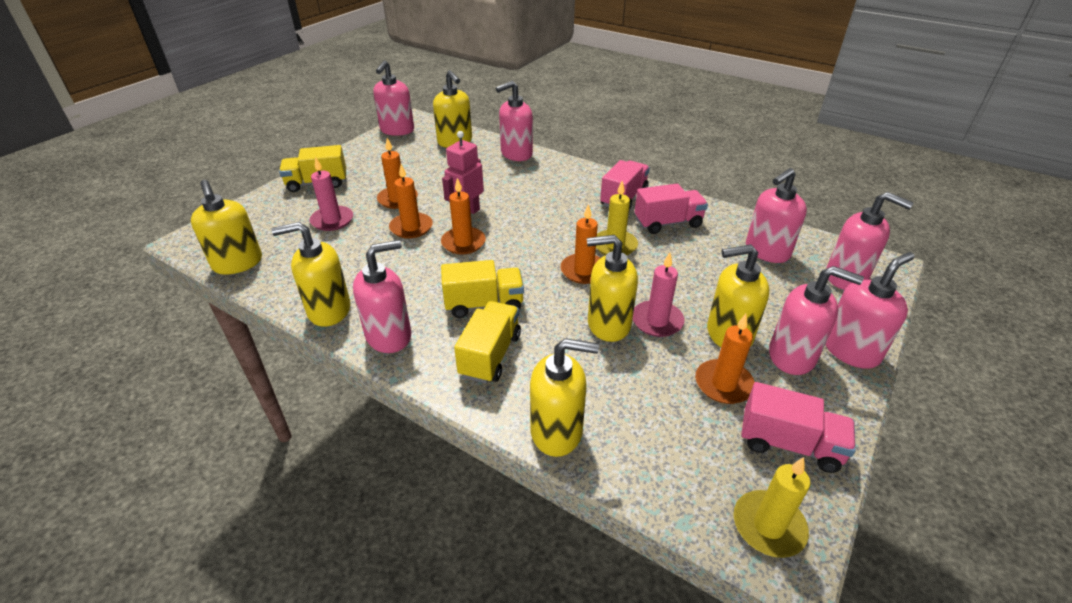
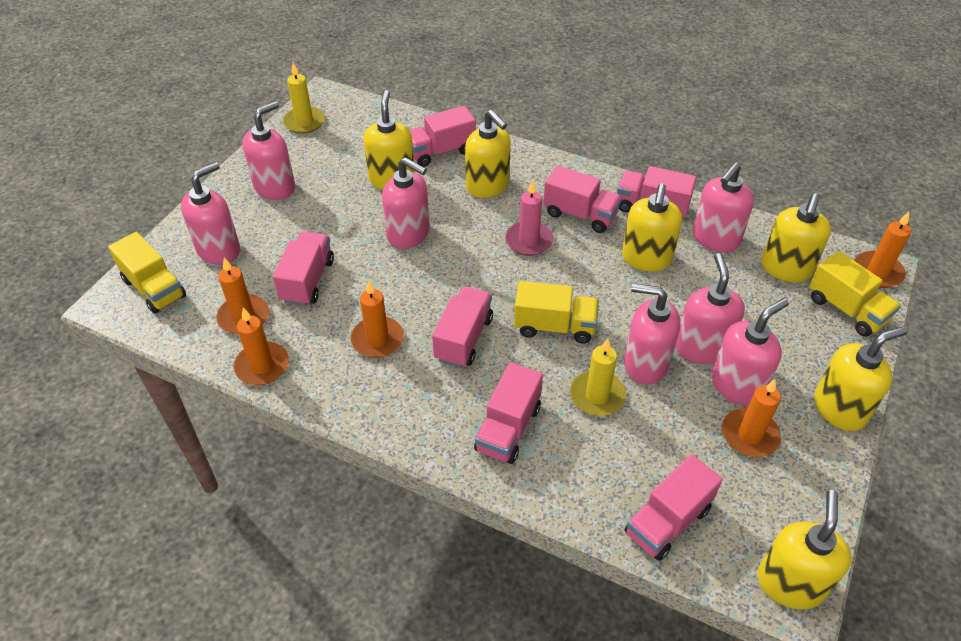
pink candle: 2 -> 1
pink robot: 1 -> 0
pink truck: 3 -> 7

